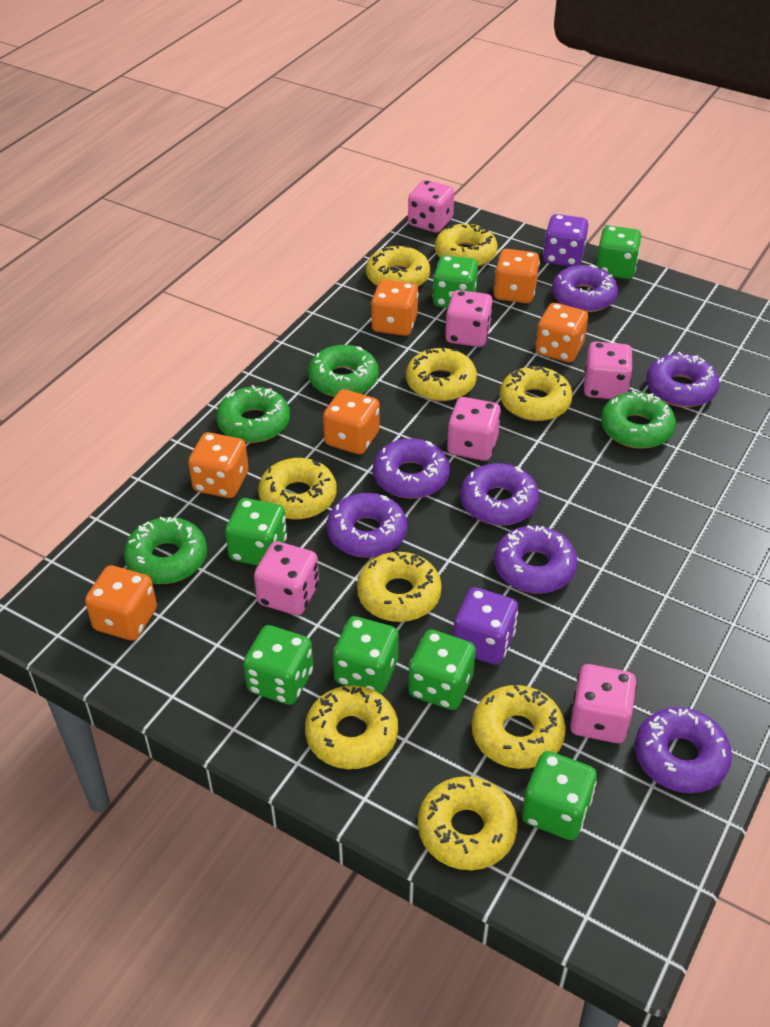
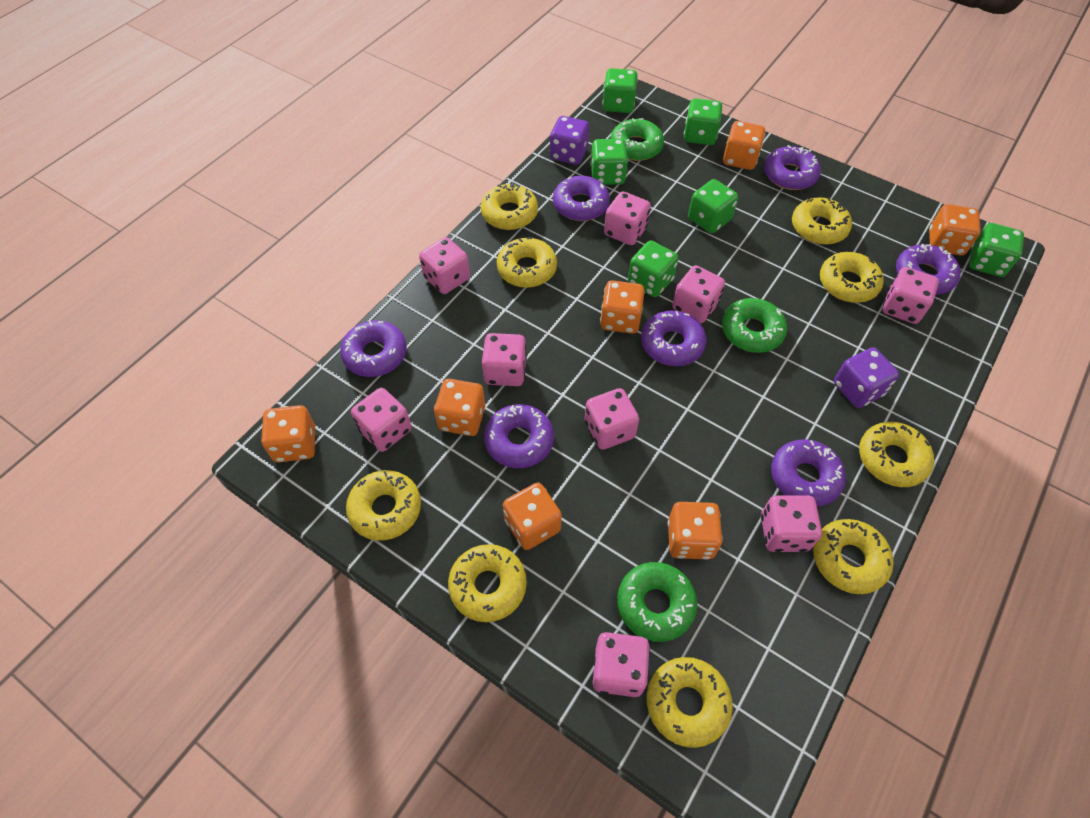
green dice: 7 -> 6
green donut: 4 -> 3
orange dice: 6 -> 7
pink dice: 6 -> 9

